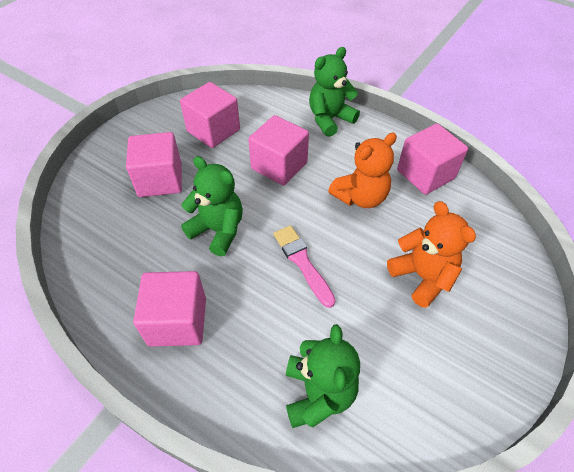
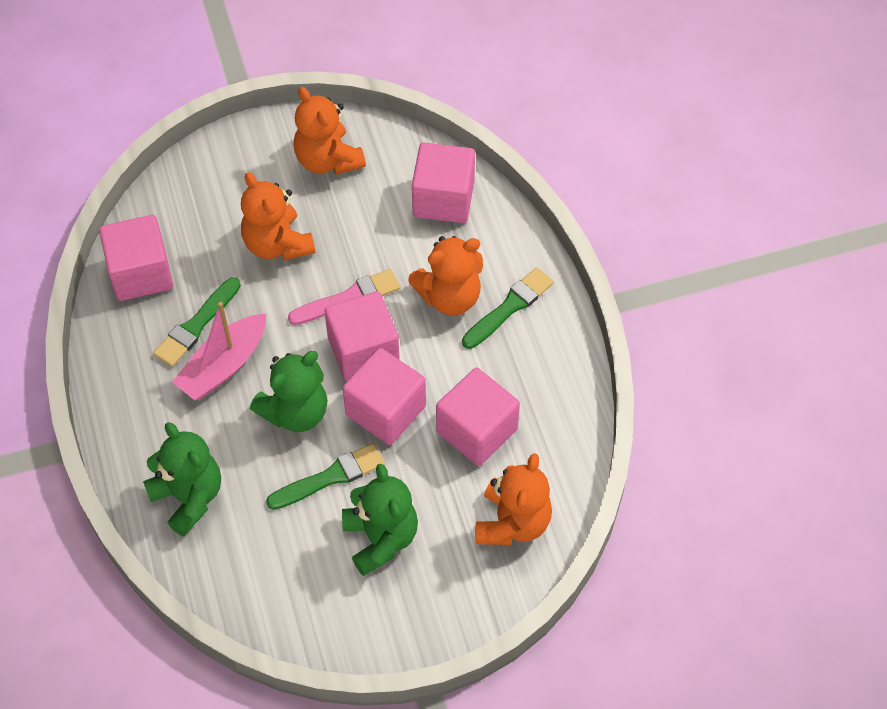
green brush: 0 -> 3
orange teddy bear: 2 -> 4
pink boat: 0 -> 1

